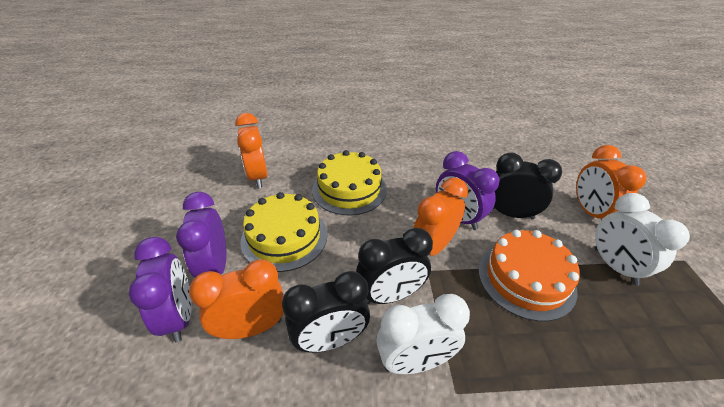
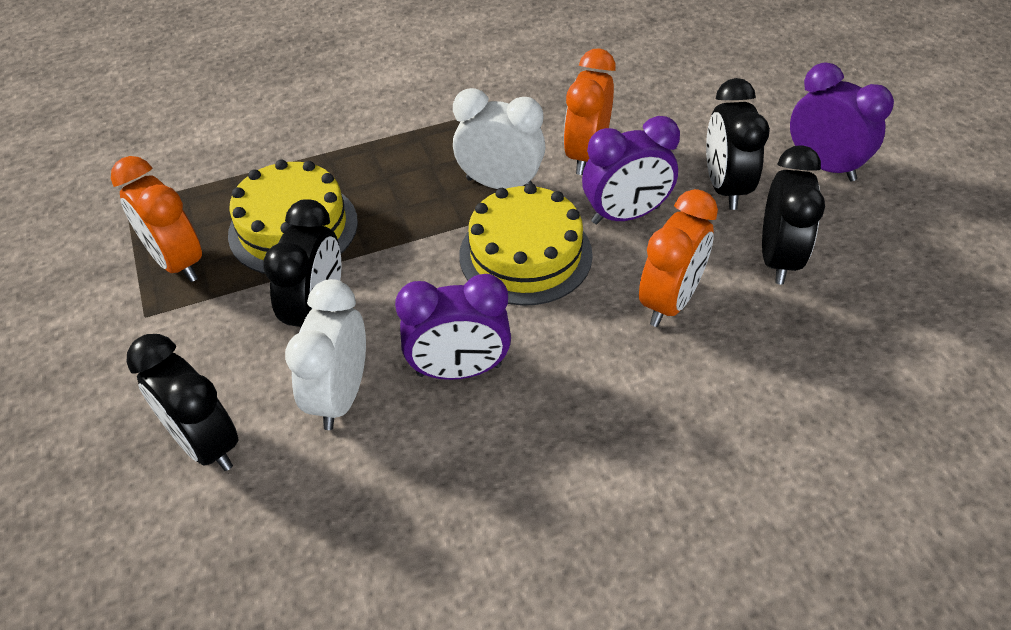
black clock: 3 -> 4
orange cake: 1 -> 0
orange clock: 4 -> 3

